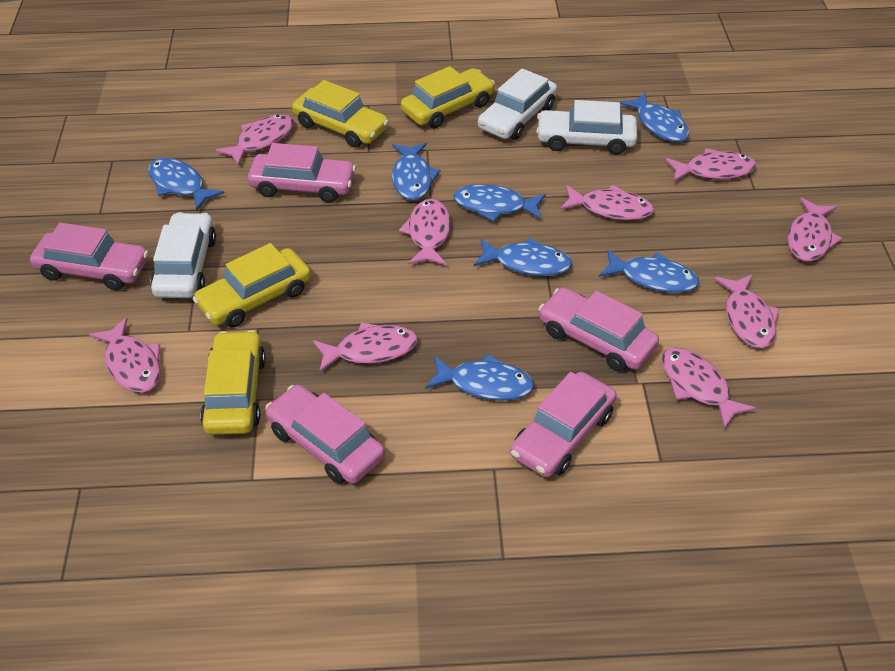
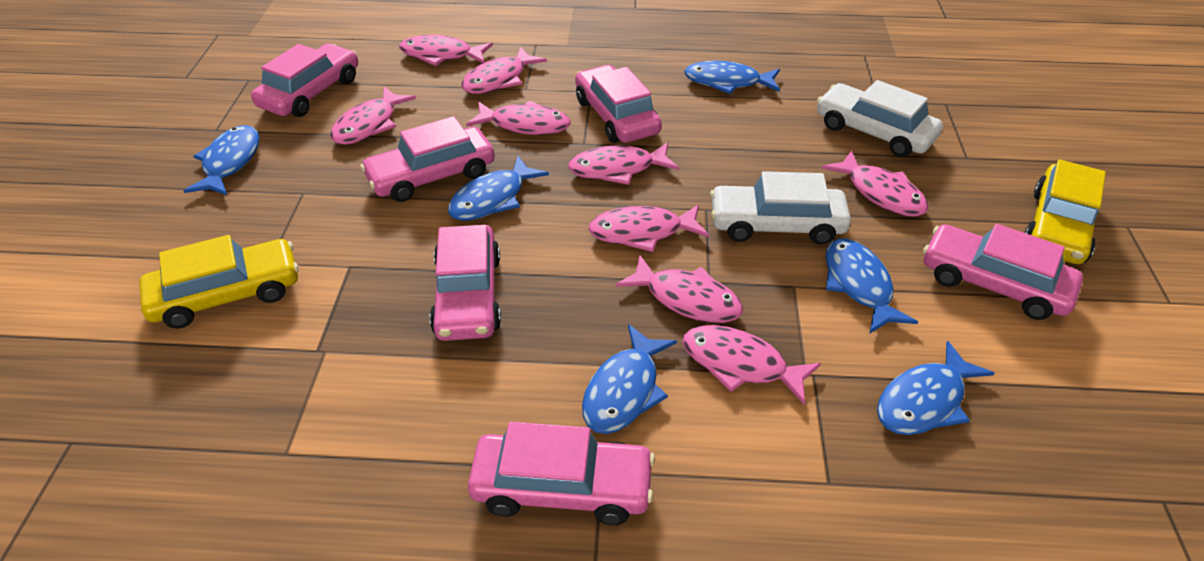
blue fish: 7 -> 6
pink car: 5 -> 6
white car: 3 -> 2
yellow car: 4 -> 2

